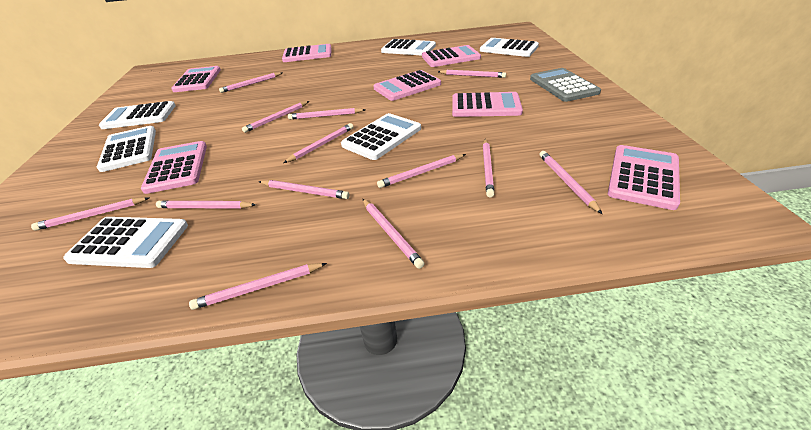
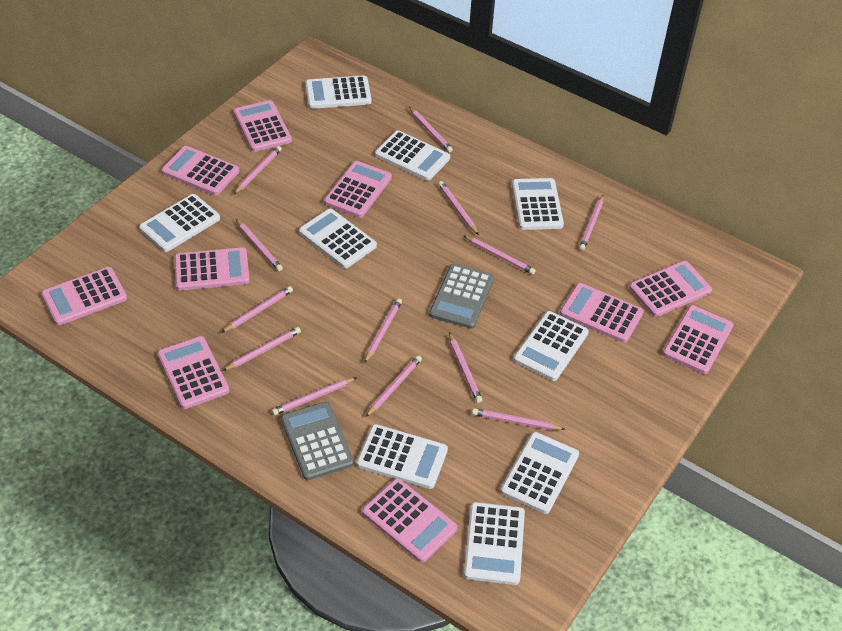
grey calculator: 1 -> 2
pink calculator: 7 -> 10
white calculator: 6 -> 9

